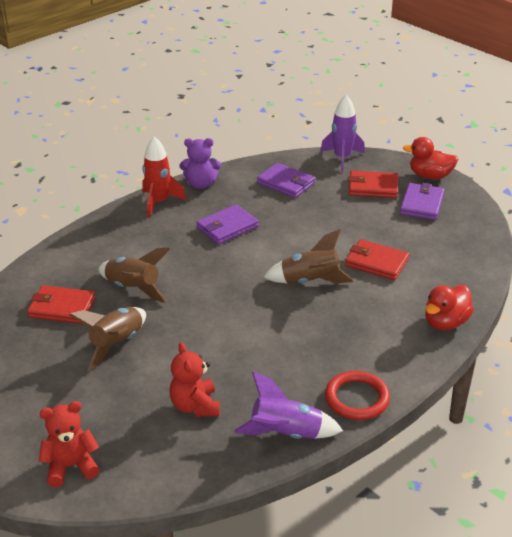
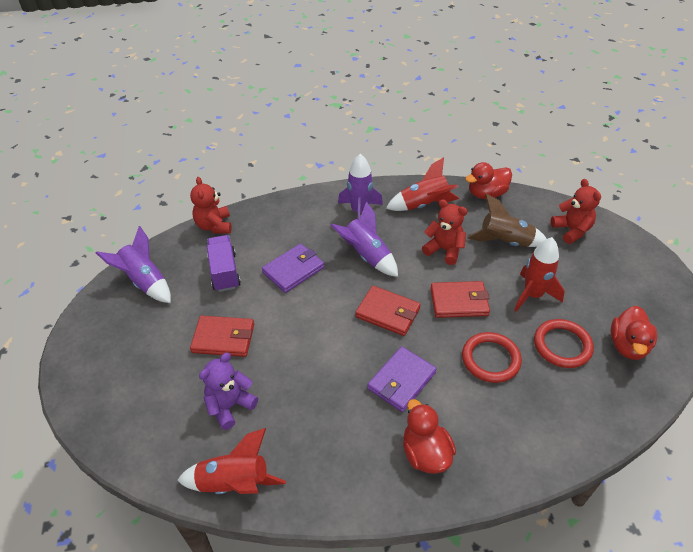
brown rocket: 3 -> 1
purple rocket: 2 -> 3
purple truck: 0 -> 1
purple wallet: 3 -> 2
red duck: 2 -> 3
red ring: 1 -> 2
red rocket: 1 -> 3
red teddy bear: 2 -> 3

